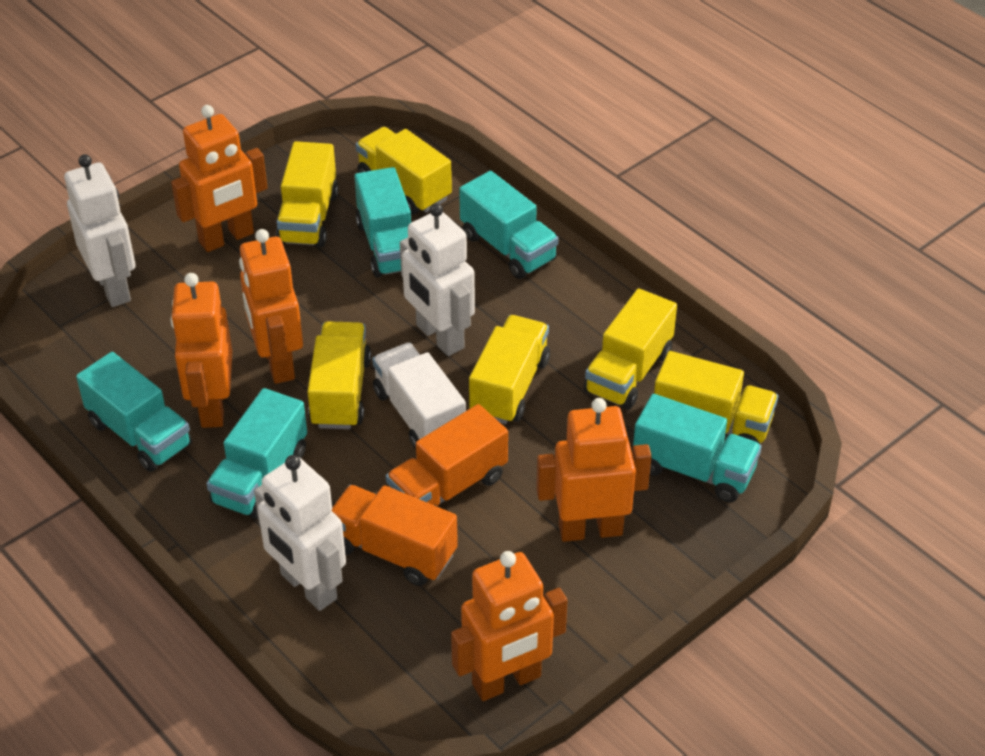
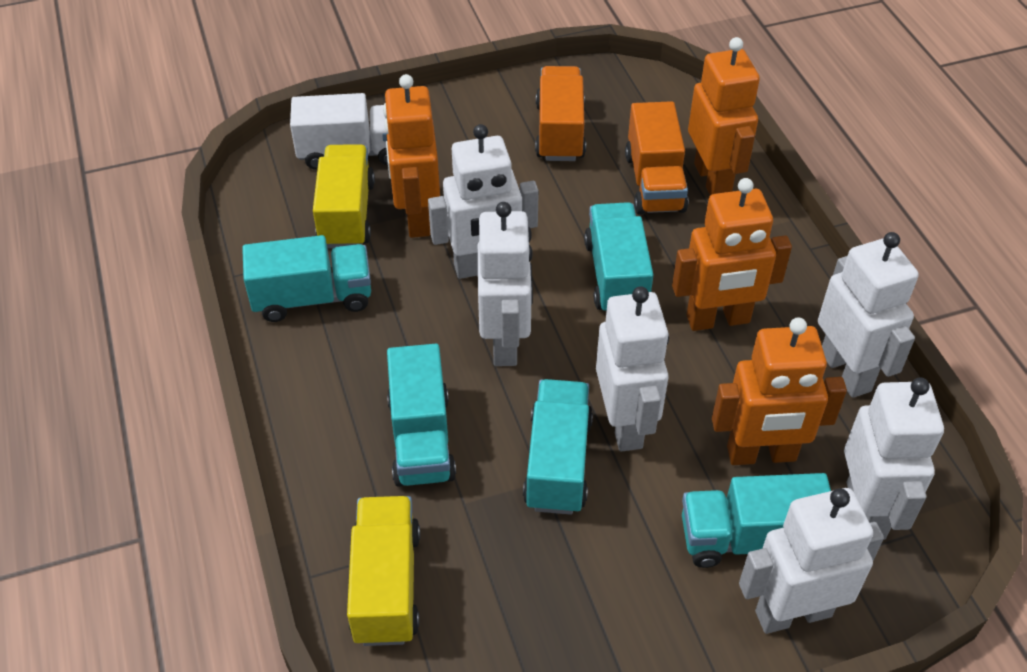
orange robot: 5 -> 4
white robot: 3 -> 6
yellow truck: 6 -> 2

